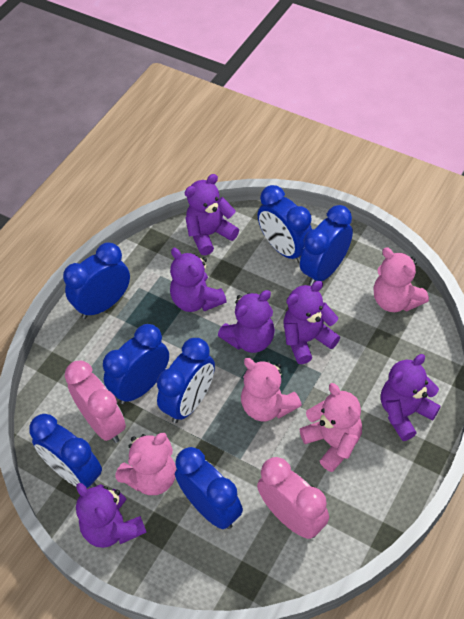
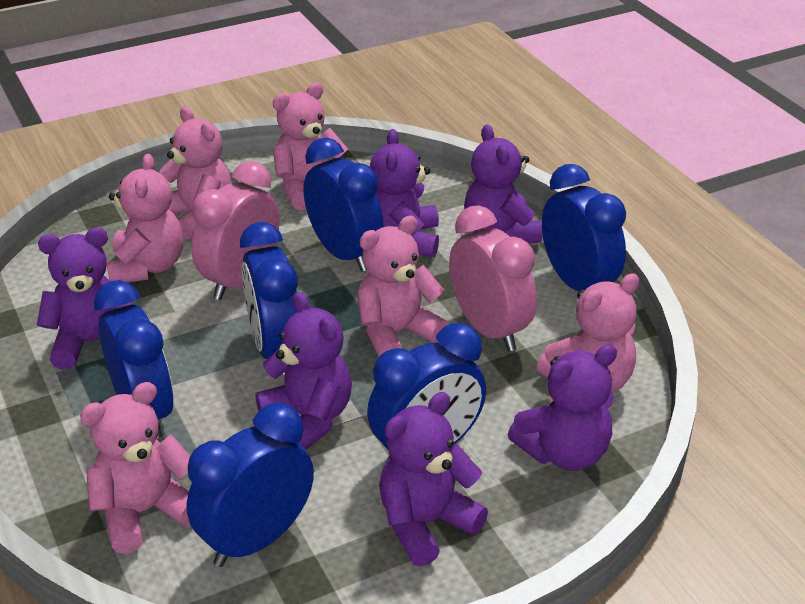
blue clock: 7 -> 6
pink teddy bear: 4 -> 6

